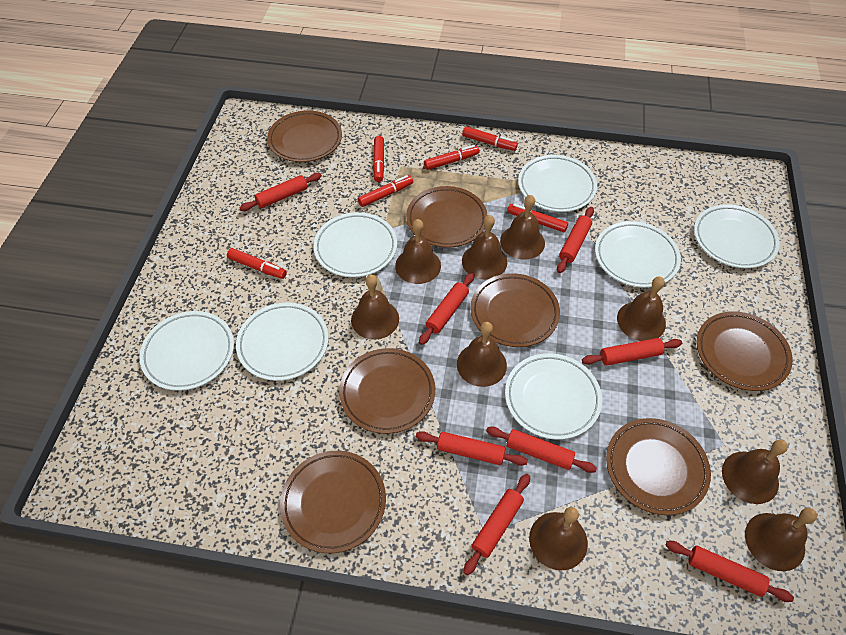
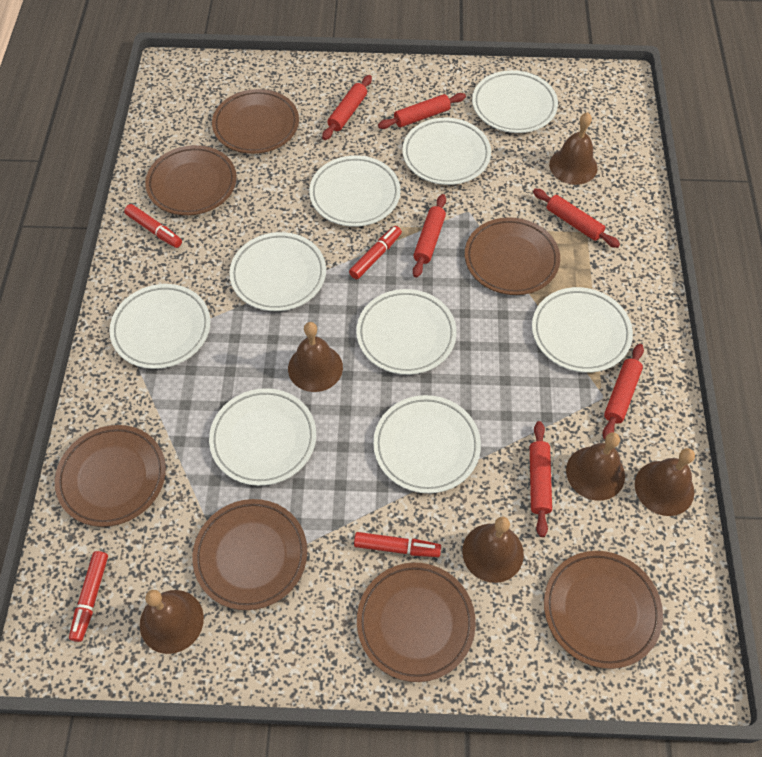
brown bell: 9 -> 6
red marker: 6 -> 4
red rolling pin: 8 -> 6
white plate: 7 -> 9

